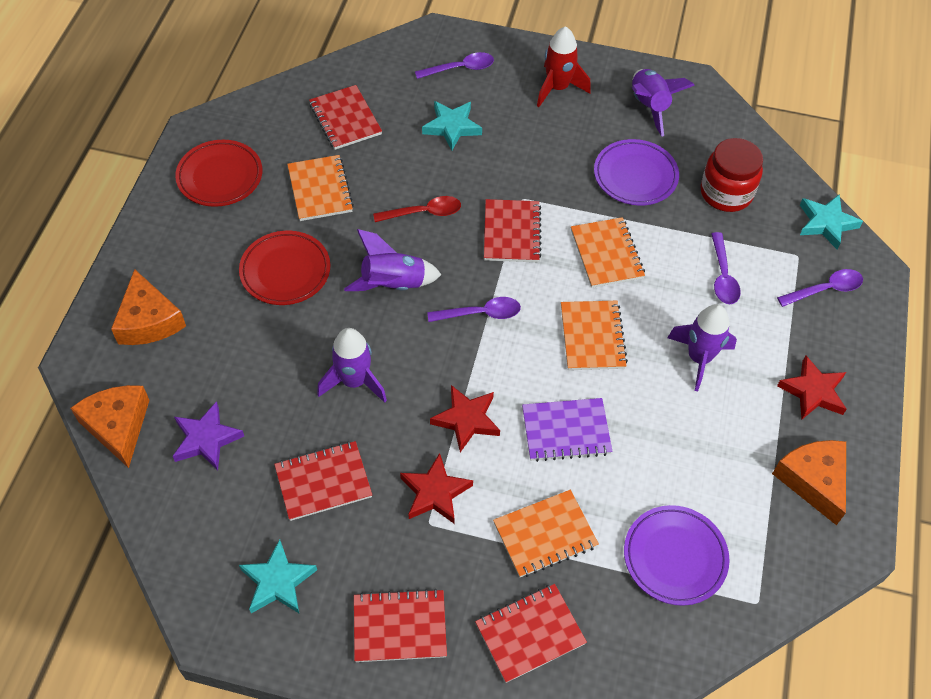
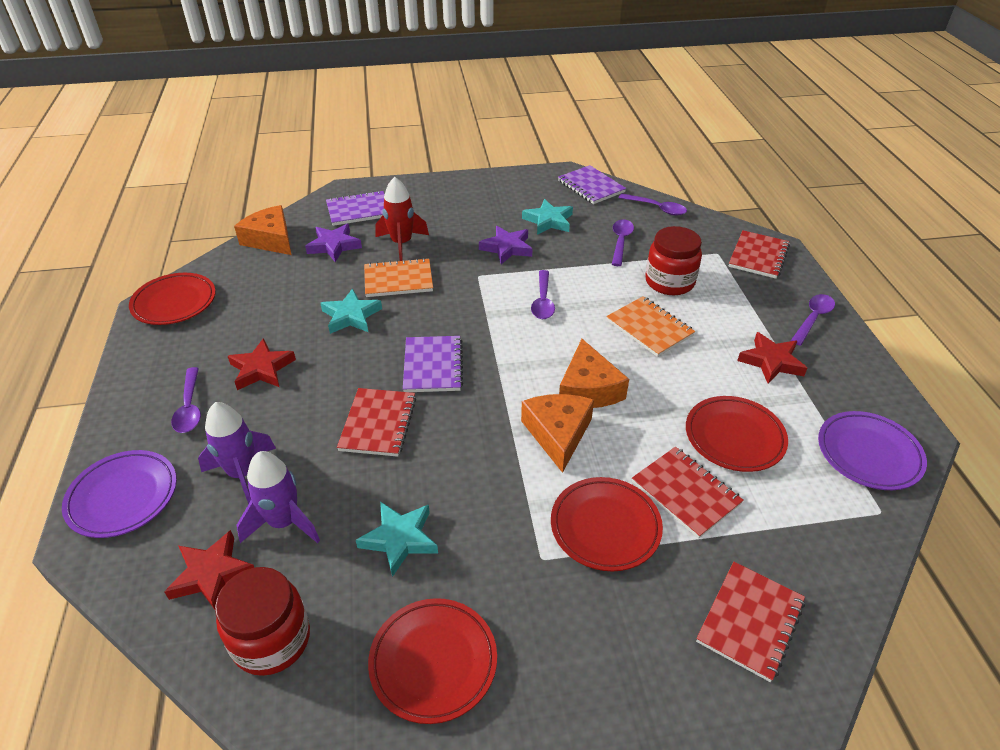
orange notebook: 4 -> 2
purple notebook: 1 -> 3
purple rocket: 4 -> 2
purple spoon: 4 -> 5
purple star: 1 -> 2
red jar: 1 -> 2
red notebook: 5 -> 4
red plate: 2 -> 4
red spoon: 1 -> 0

